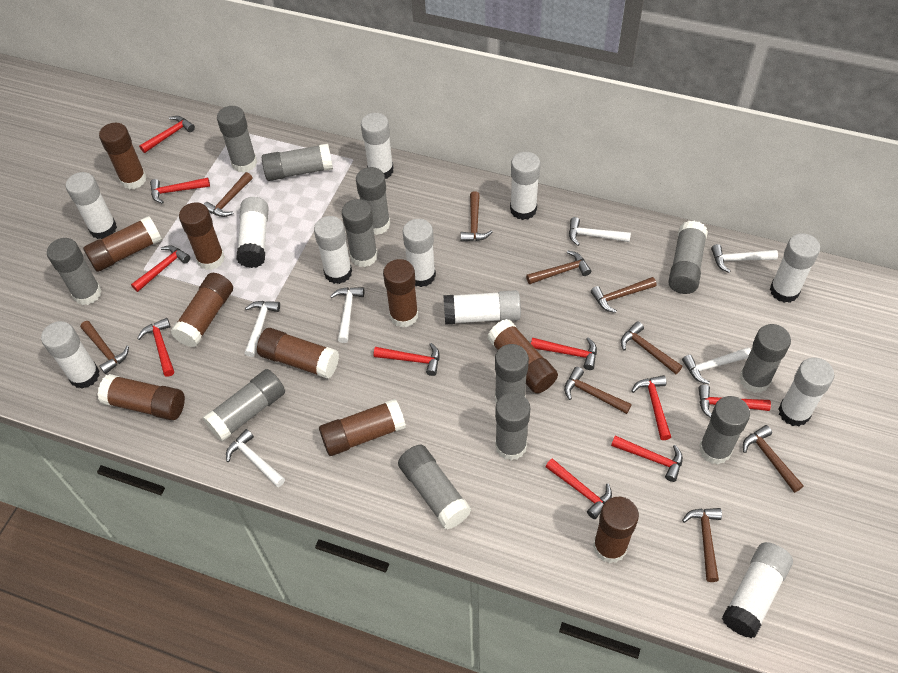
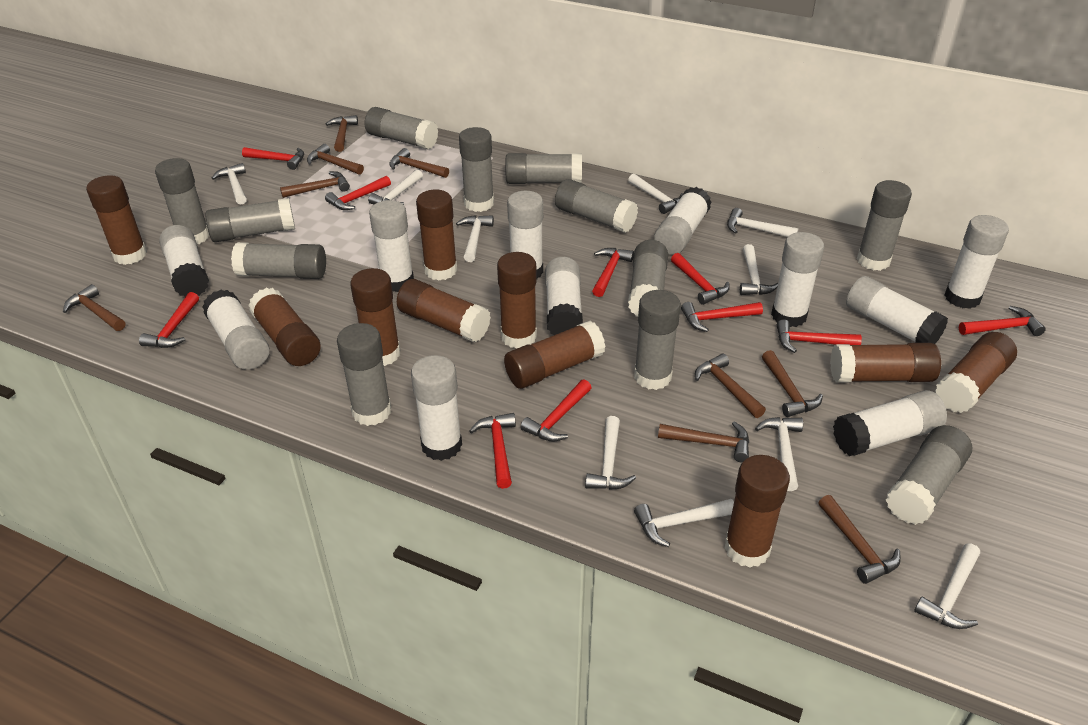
white hammer: 6 -> 10

